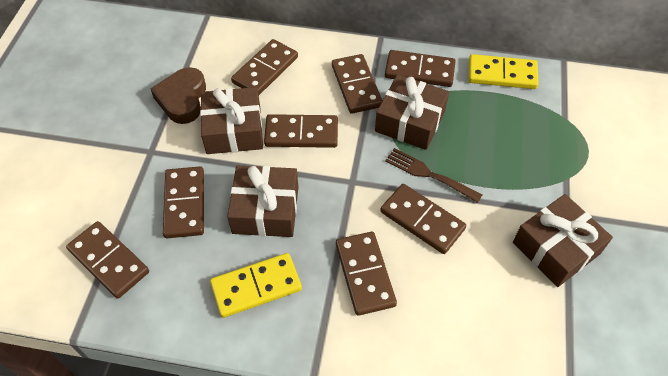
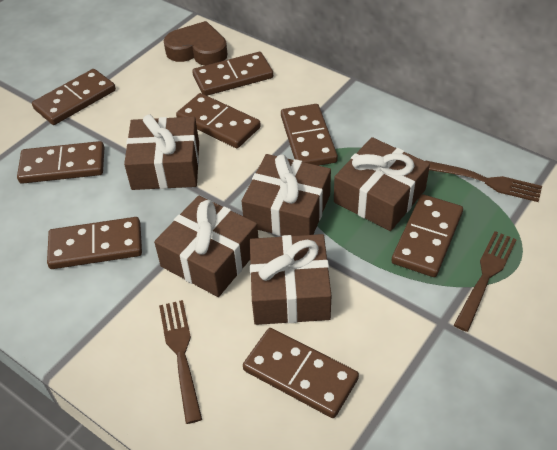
brown fork: 1 -> 3
brown gift: 4 -> 5
yellow domino: 2 -> 0

